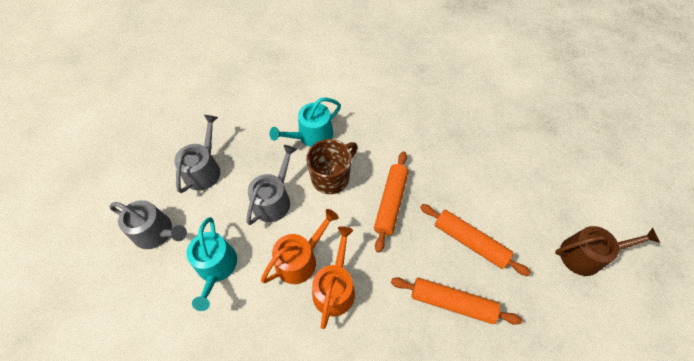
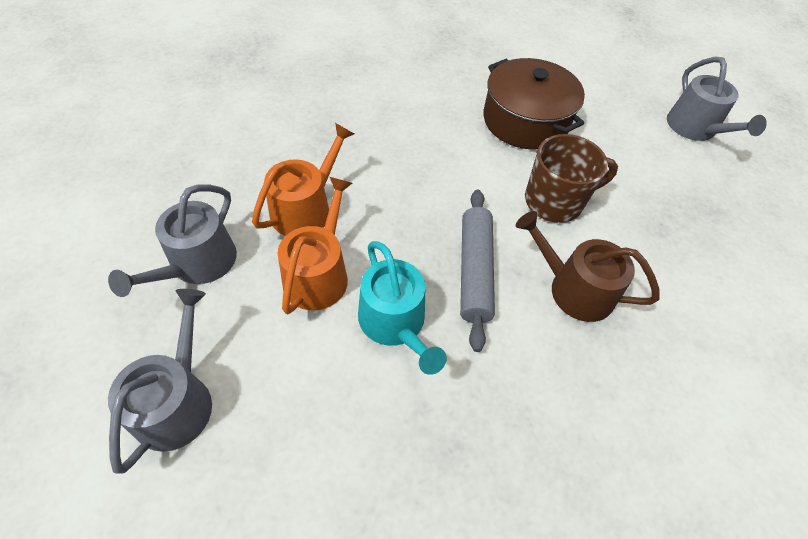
brown pot: 0 -> 1
grey rolling pin: 0 -> 1
orange rolling pin: 3 -> 0
turquoise watering can: 2 -> 1

